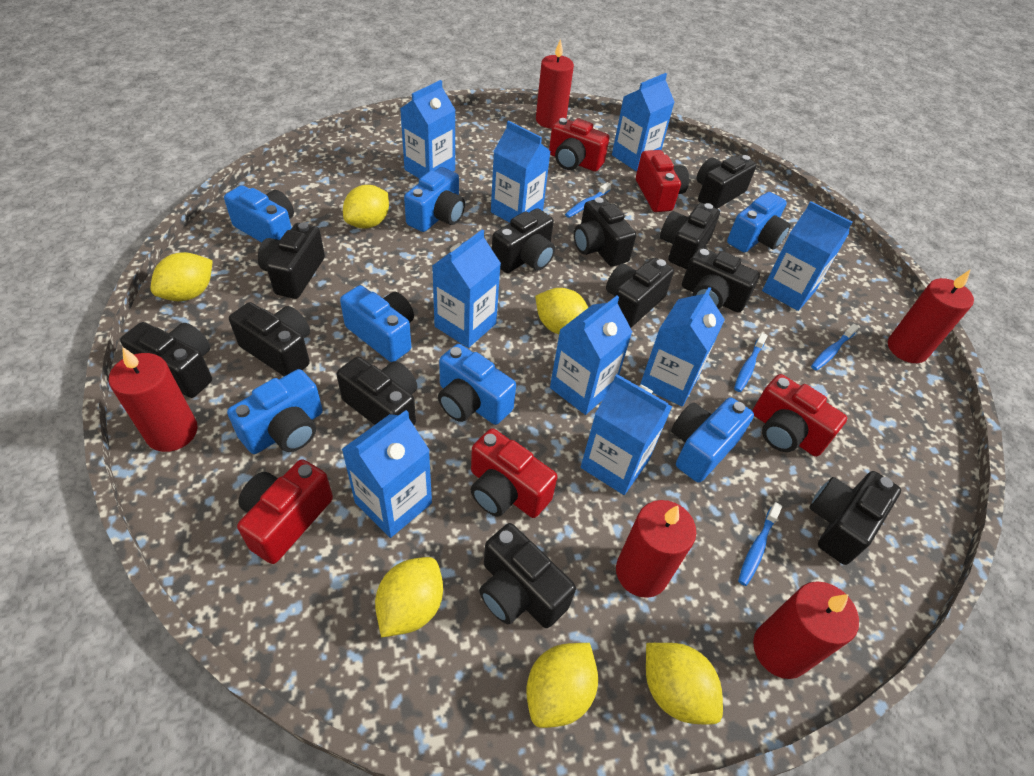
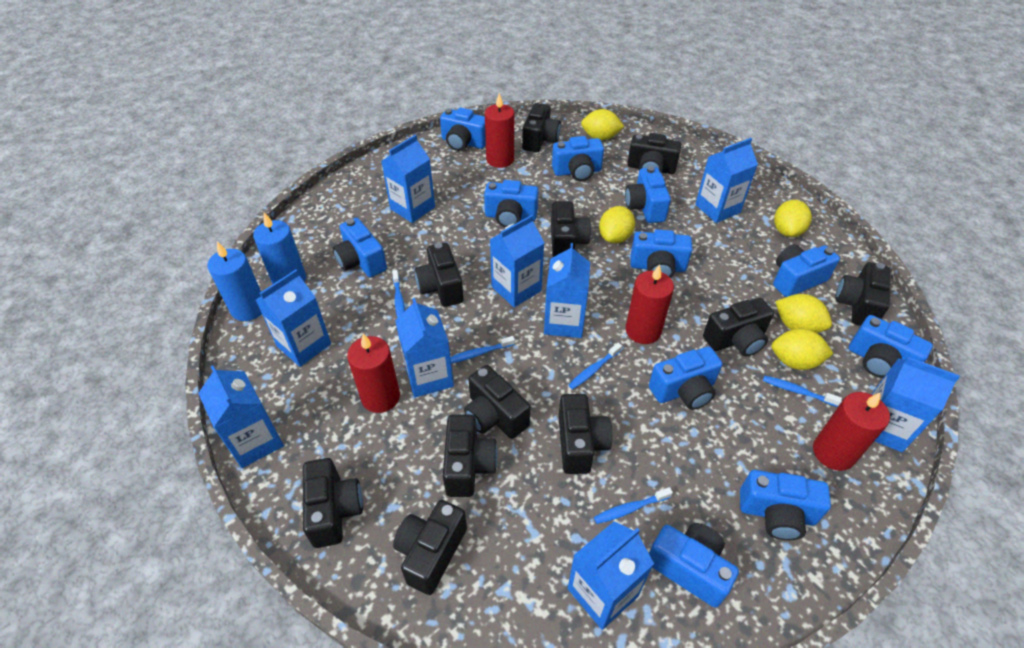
black camera: 12 -> 11
blue camera: 7 -> 11
blue candle: 0 -> 2
blue toothbrush: 4 -> 5
red camera: 5 -> 0
red candle: 5 -> 4
yellow lemon: 6 -> 5

